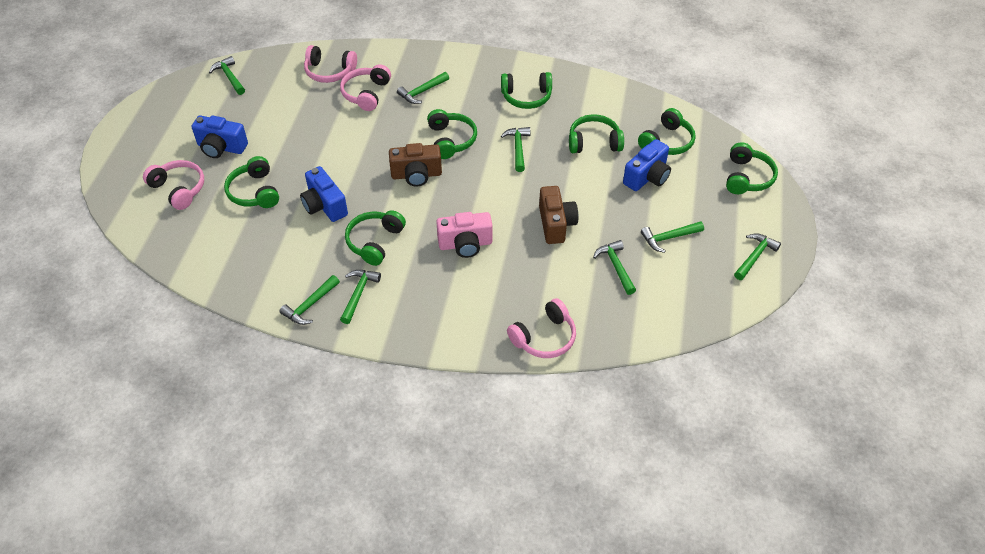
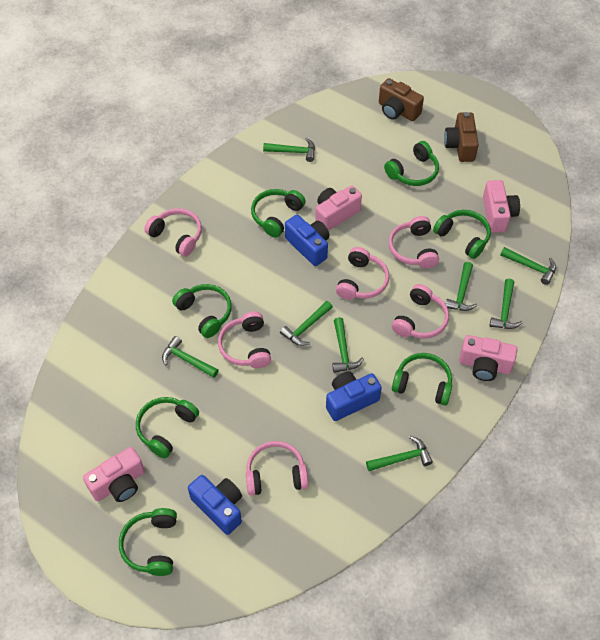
pink camera: 1 -> 4
pink headphones: 4 -> 6

